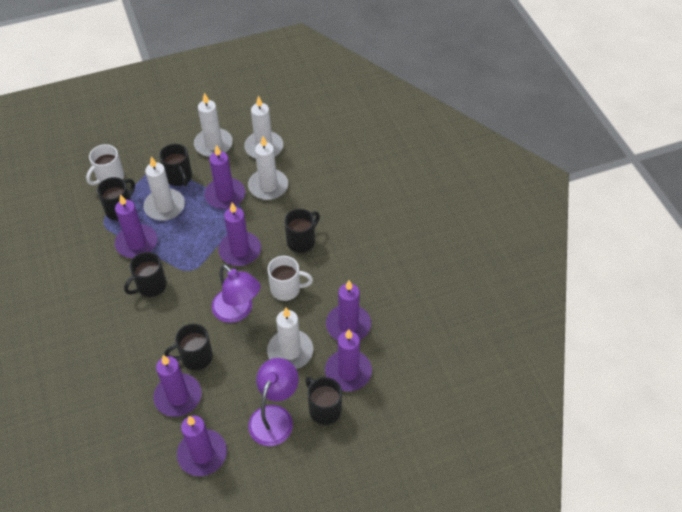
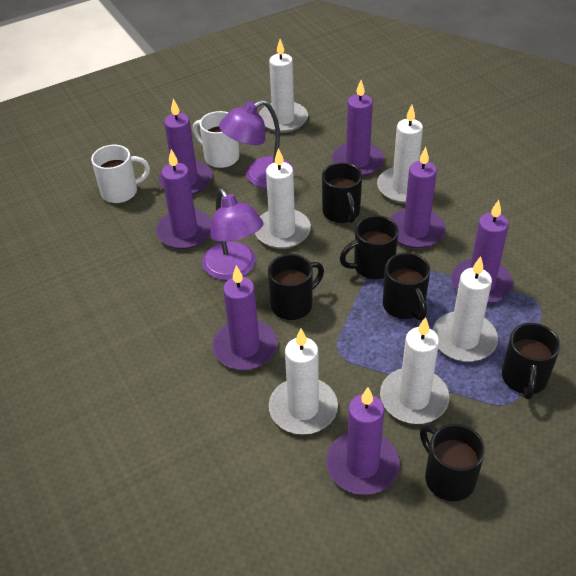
white candle: 5 -> 6

